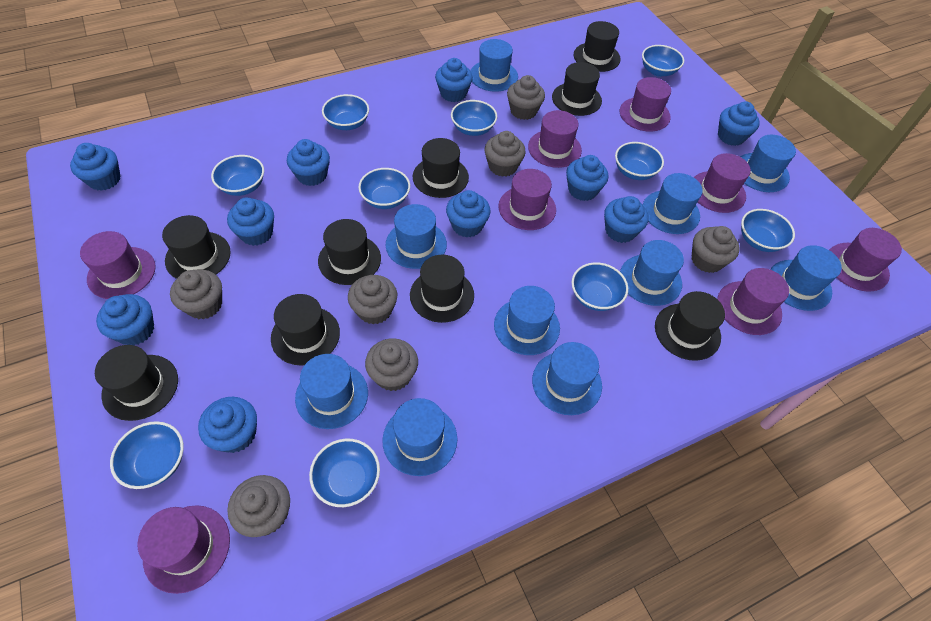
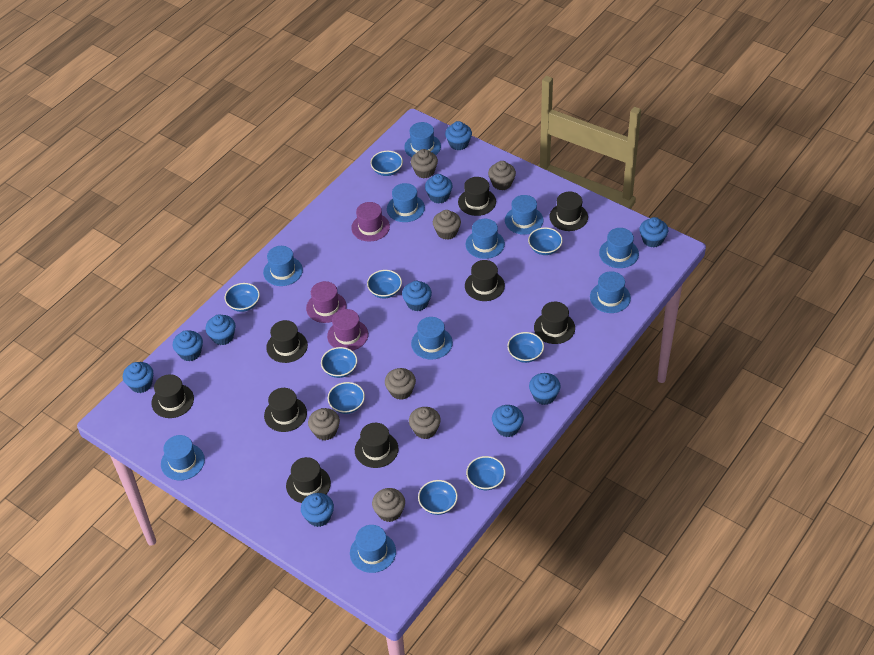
blue bowl: 10 -> 9
purple hat: 8 -> 3

